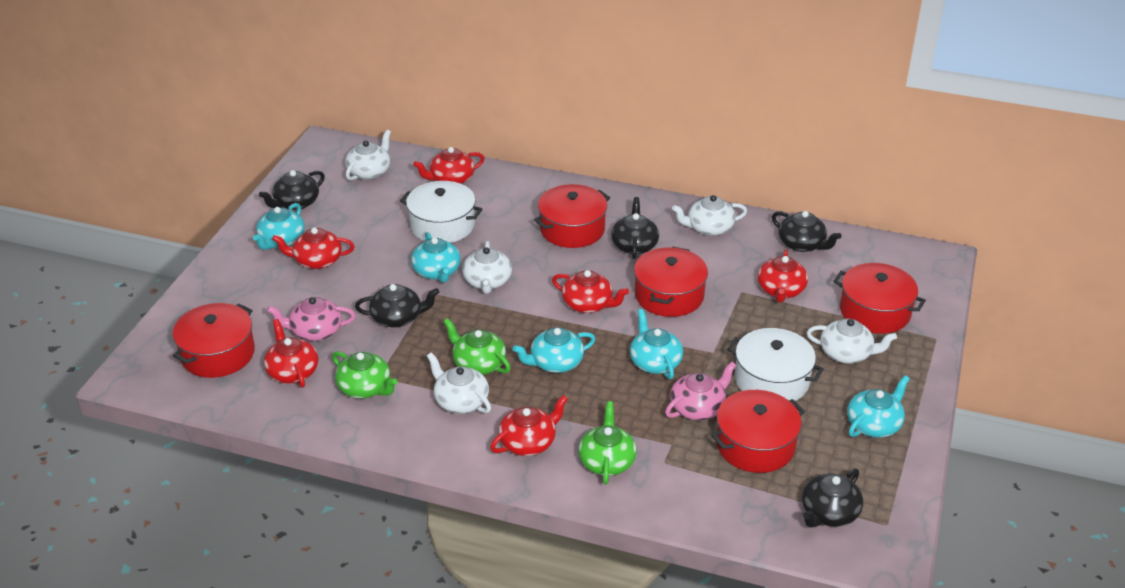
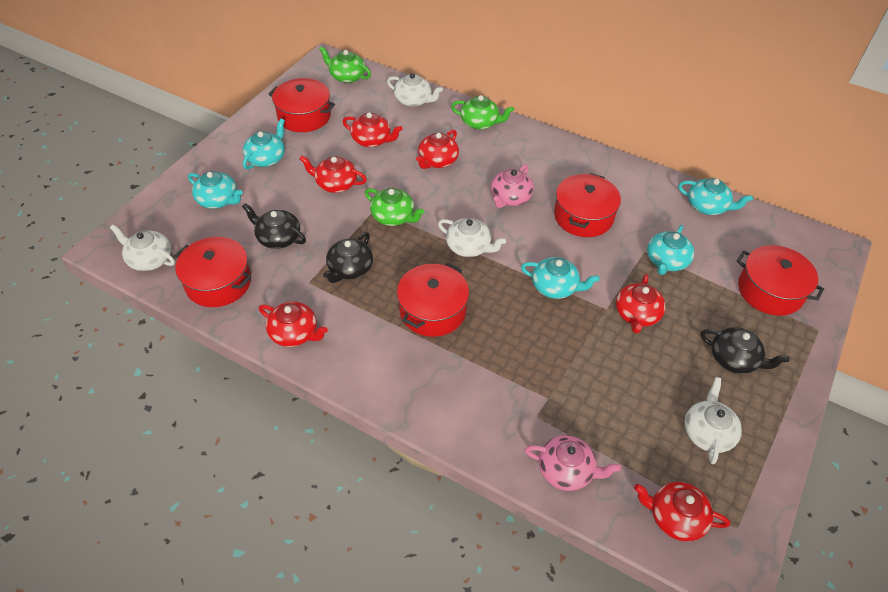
black teapot: 5 -> 3
white pot: 2 -> 0
white teapot: 5 -> 4

